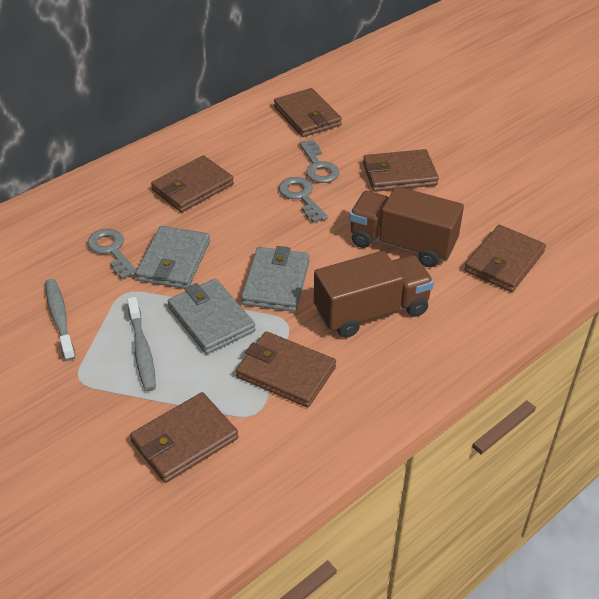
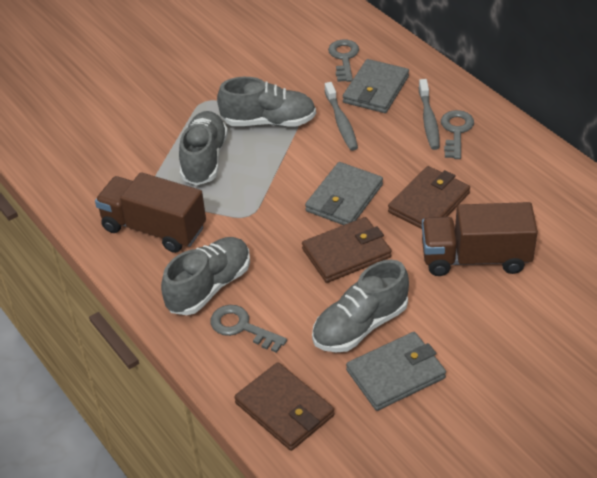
brown wallet: 6 -> 3
grey shoe: 0 -> 4

